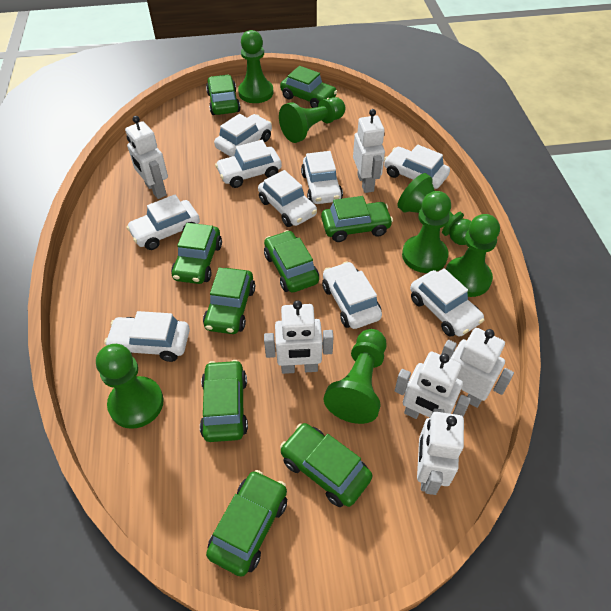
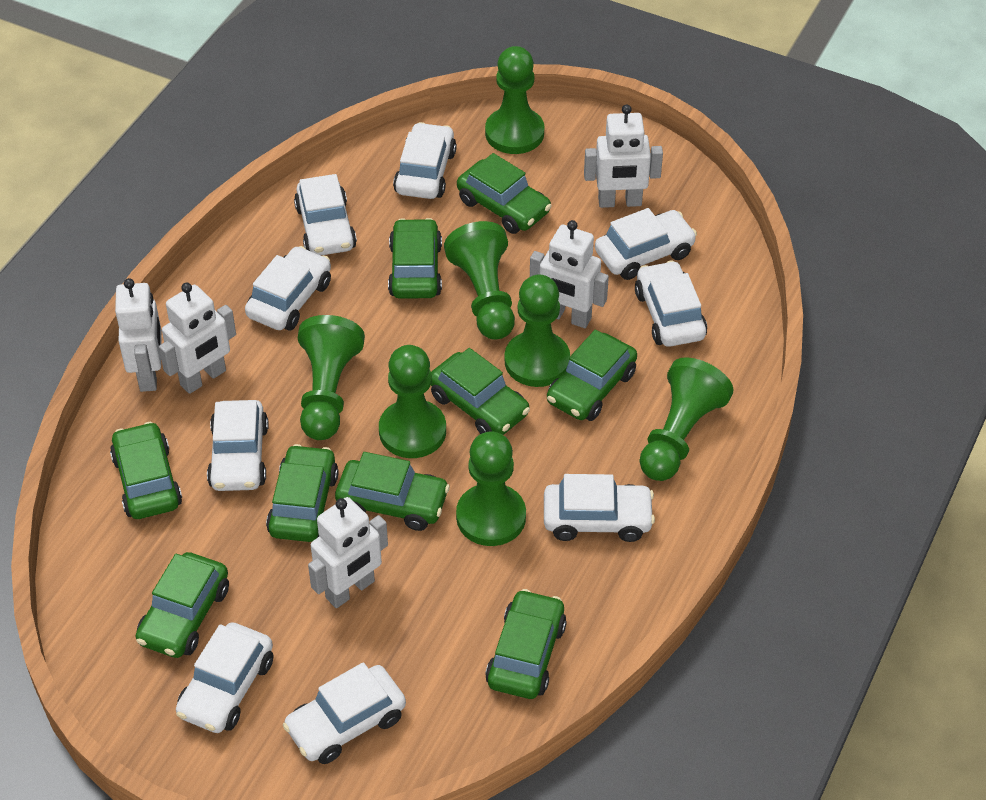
white robot: 6 -> 5

